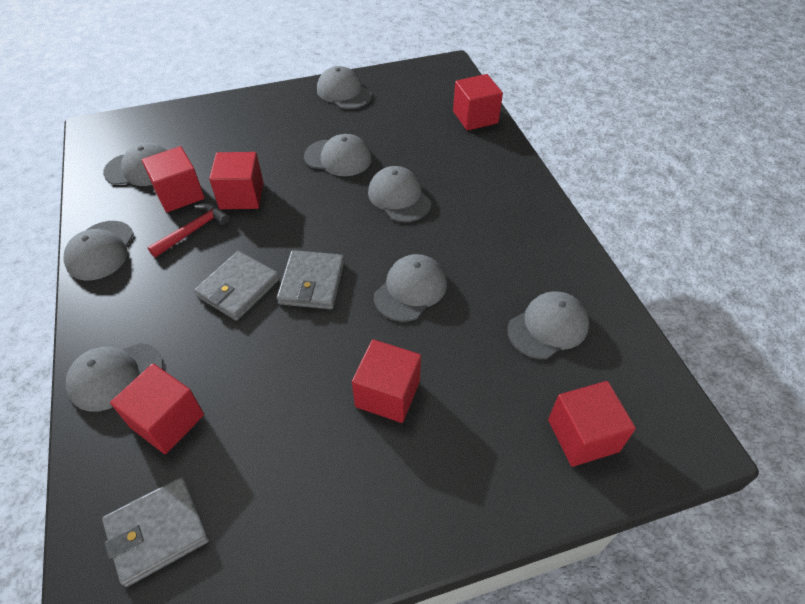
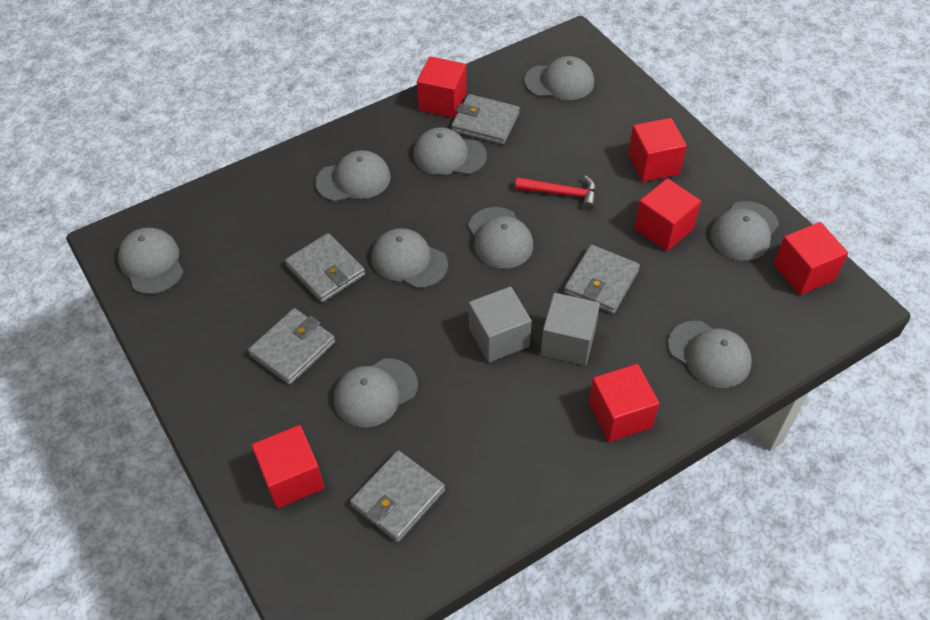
grey cap: 8 -> 9
grey cube: 0 -> 2
grey wallet: 3 -> 5

